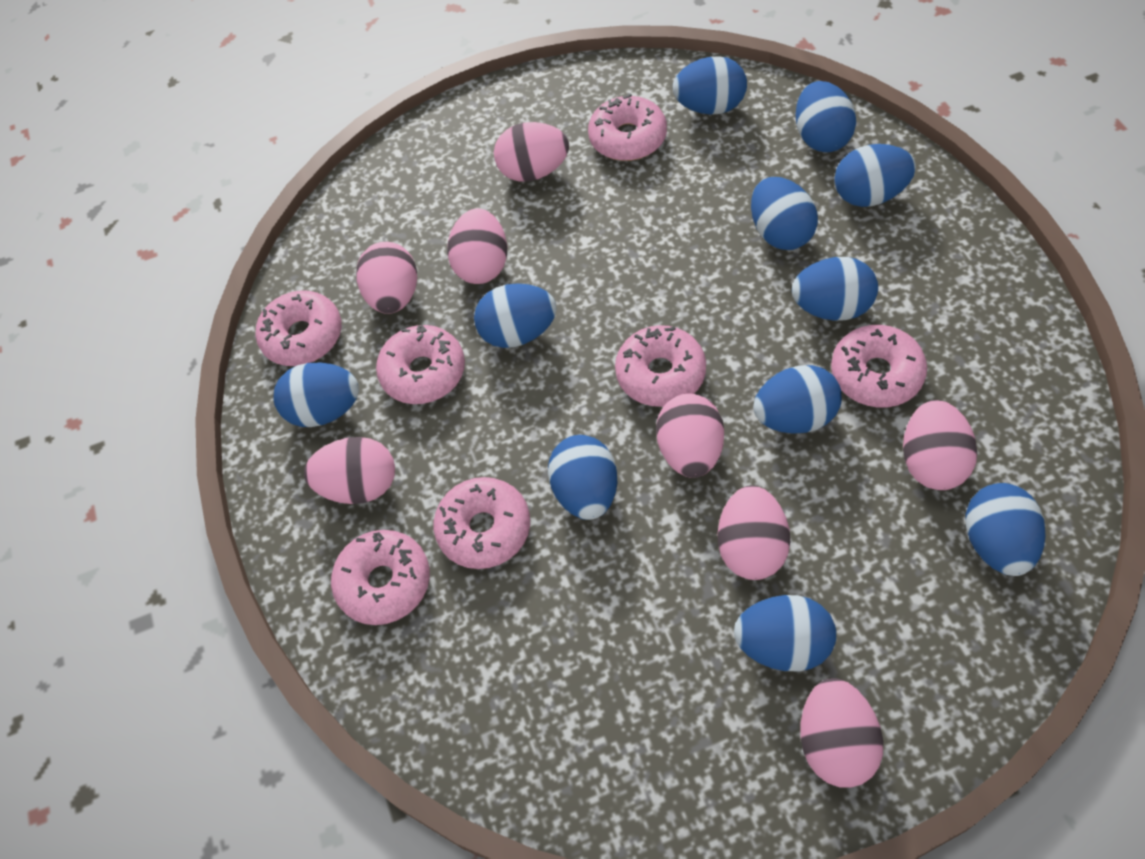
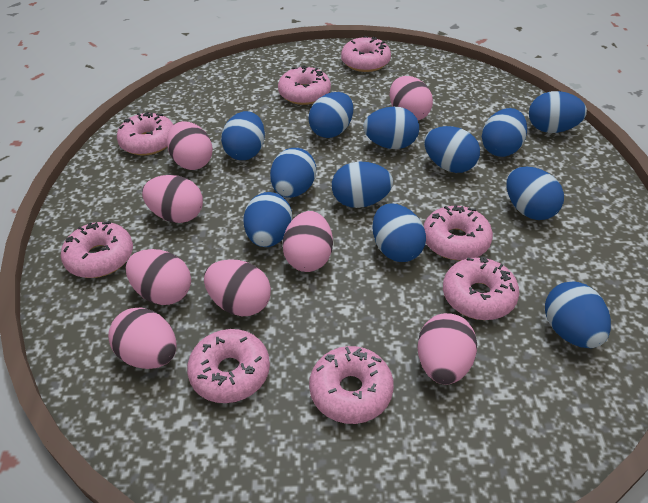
blue egg: 11 -> 12
pink donut: 7 -> 8

